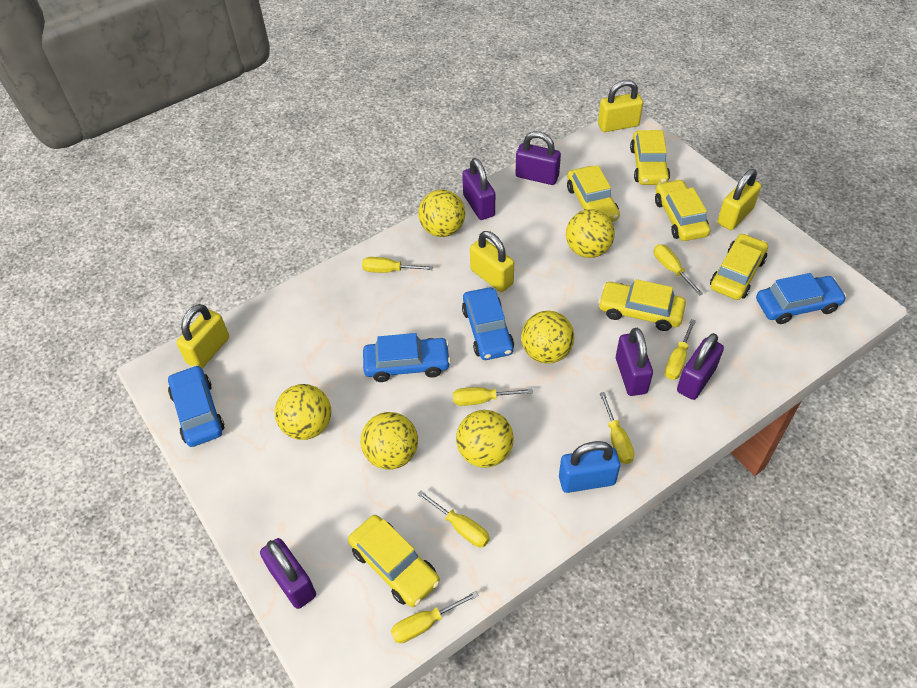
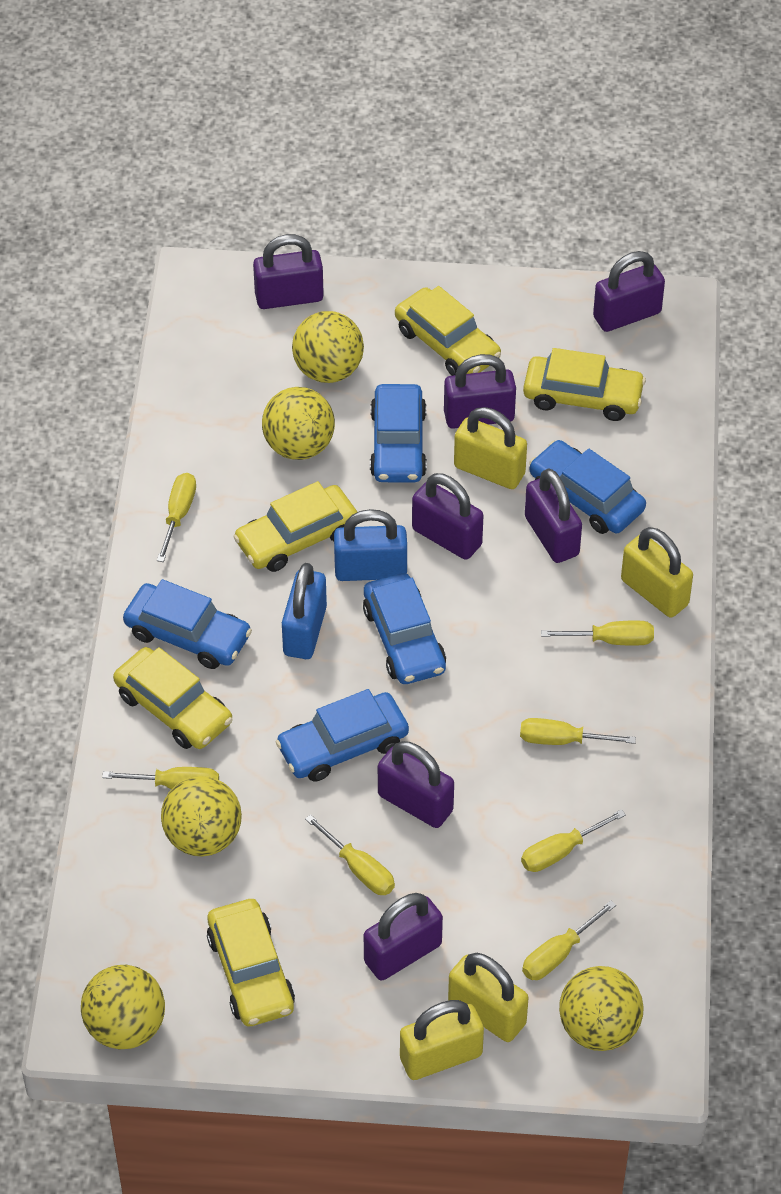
blue car: 4 -> 5
blue padlock: 1 -> 2
purple padlock: 5 -> 7
yellow ball: 6 -> 5
yellow car: 6 -> 5

